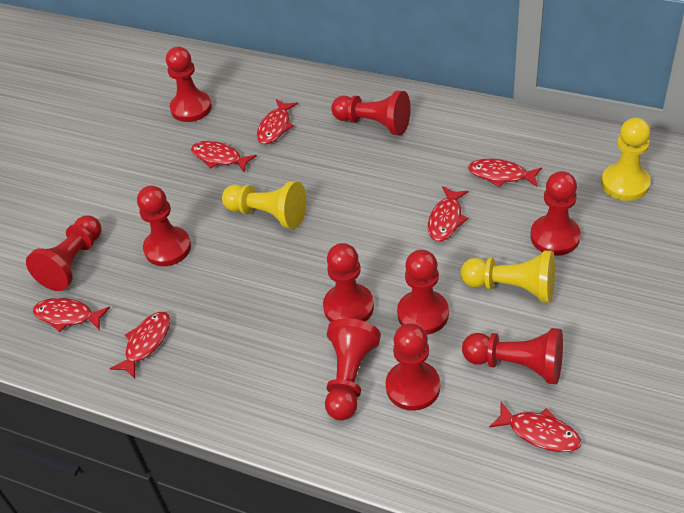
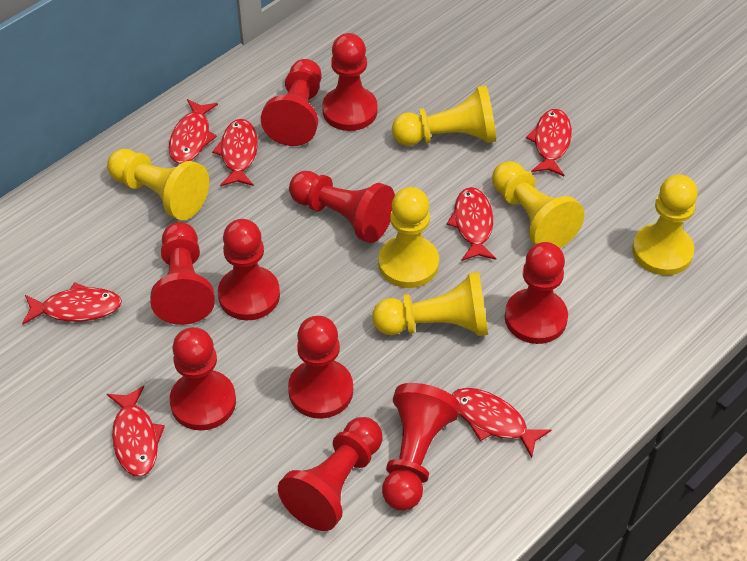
yellow pawn: 3 -> 6

